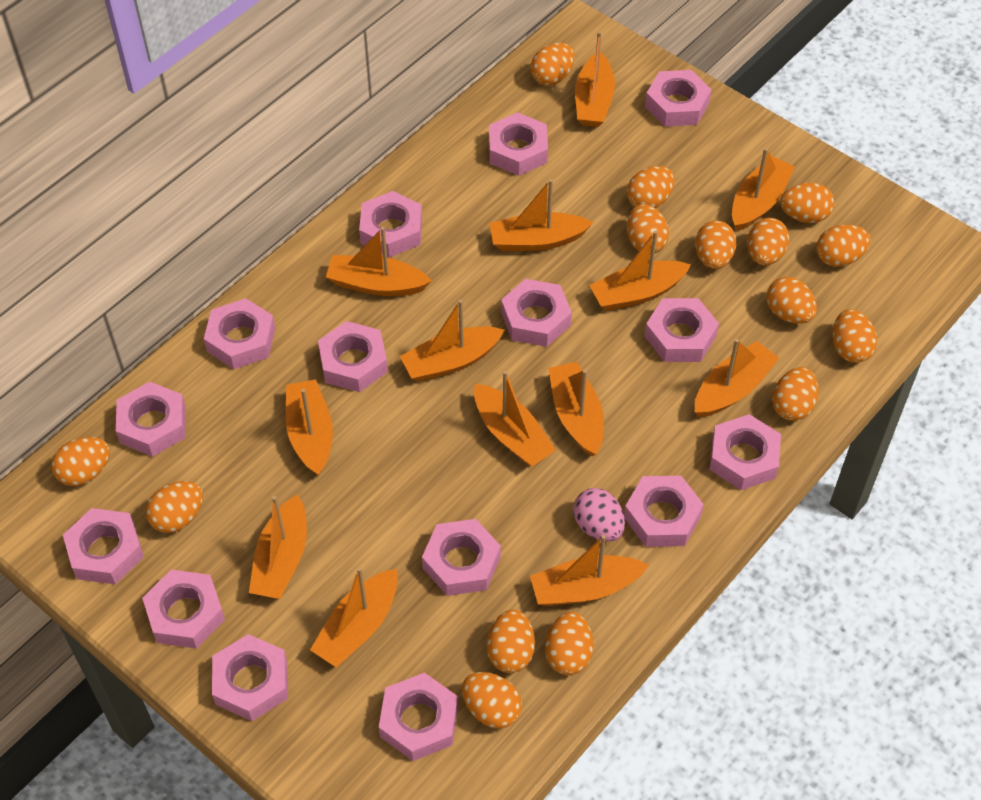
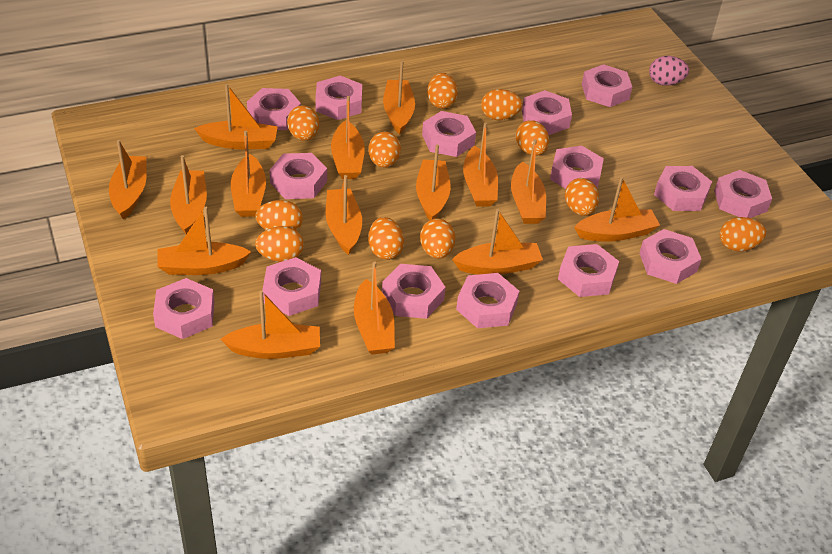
orange boat: 13 -> 15
orange egg: 15 -> 11

